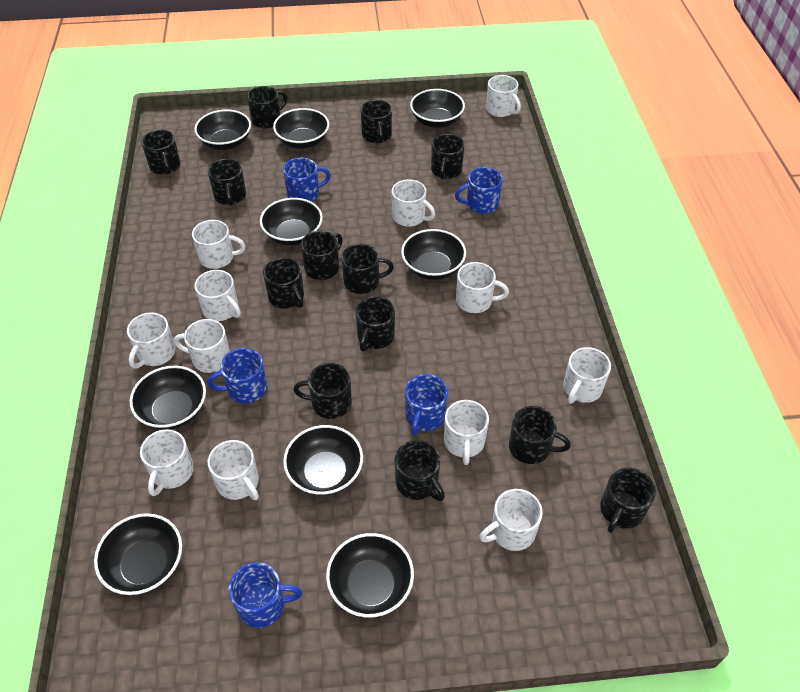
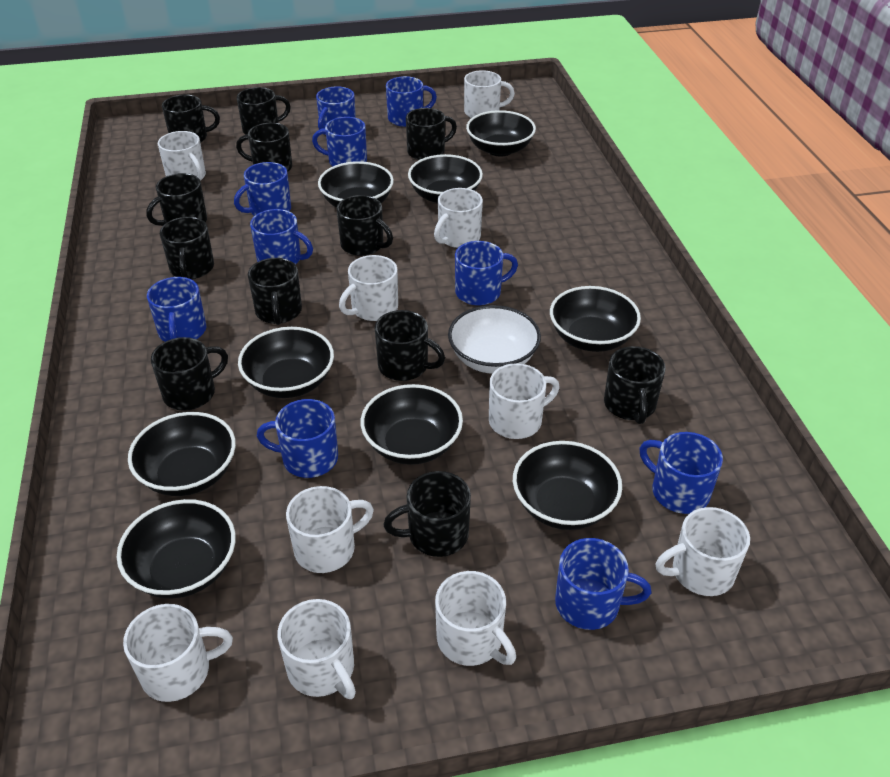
black mug: 13 -> 12
blue mug: 5 -> 10
white bowl: 0 -> 1
white mug: 12 -> 10

